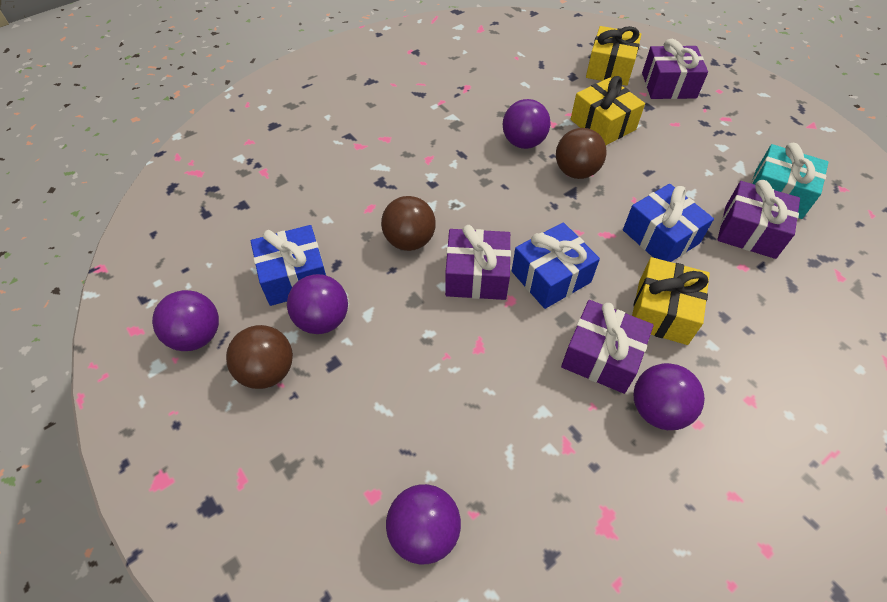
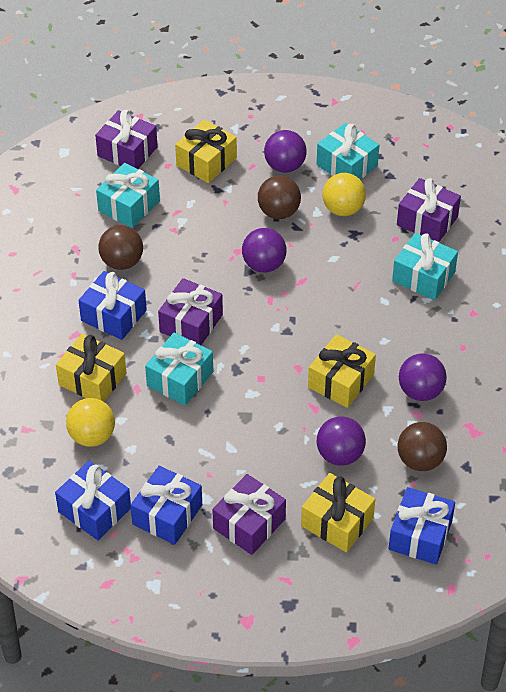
blue gift: 3 -> 4
purple ball: 5 -> 4
turquoise gift: 1 -> 4
yellow ball: 0 -> 2
yellow gift: 3 -> 4

